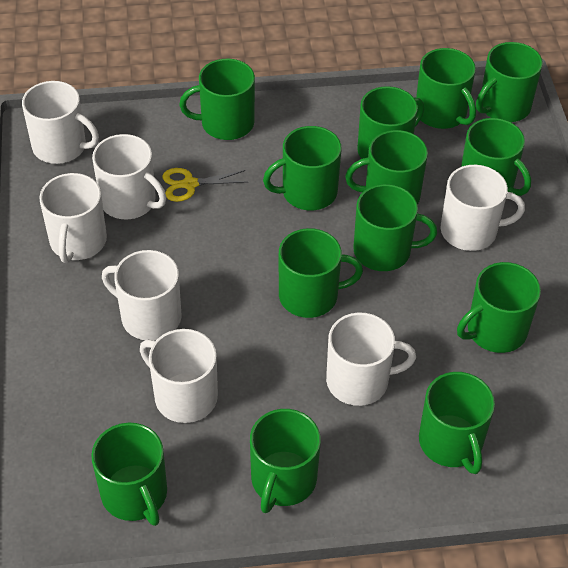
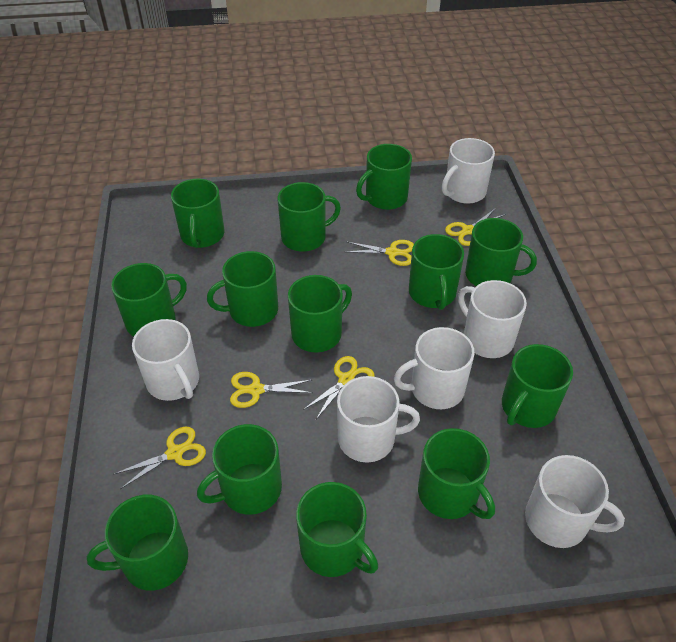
white mug: 7 -> 6
yellow scissors: 1 -> 5

